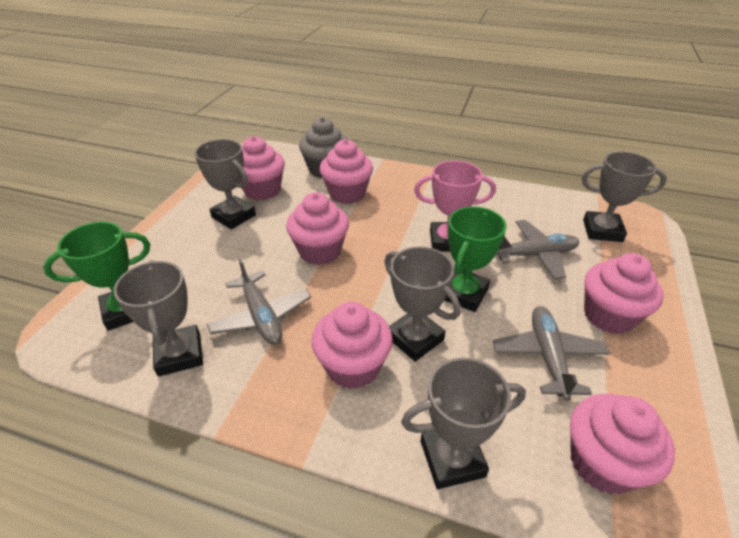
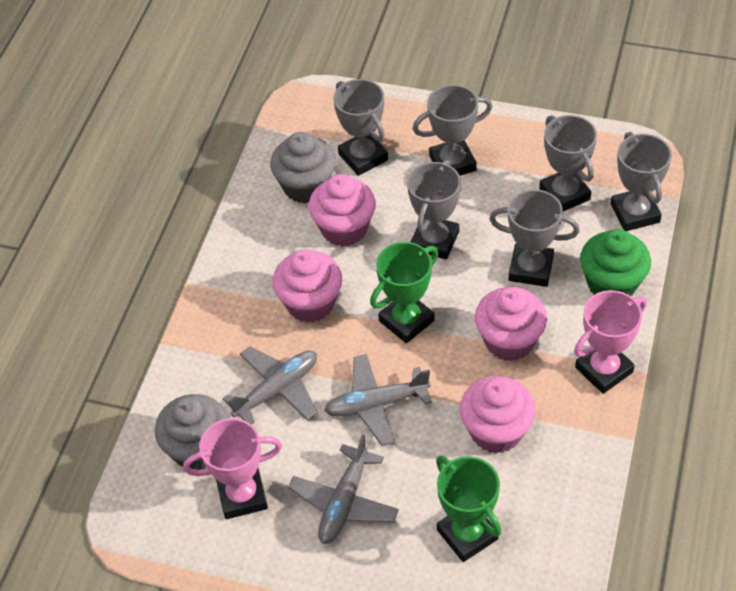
green cupcake: 0 -> 1
grey cupcake: 1 -> 2
grey trophy: 5 -> 6
pink cupcake: 6 -> 4
pink trophy: 1 -> 2

